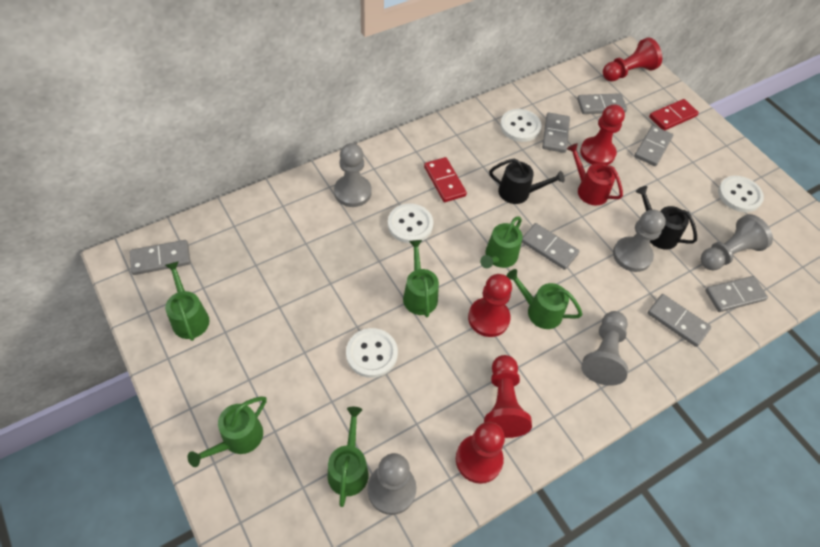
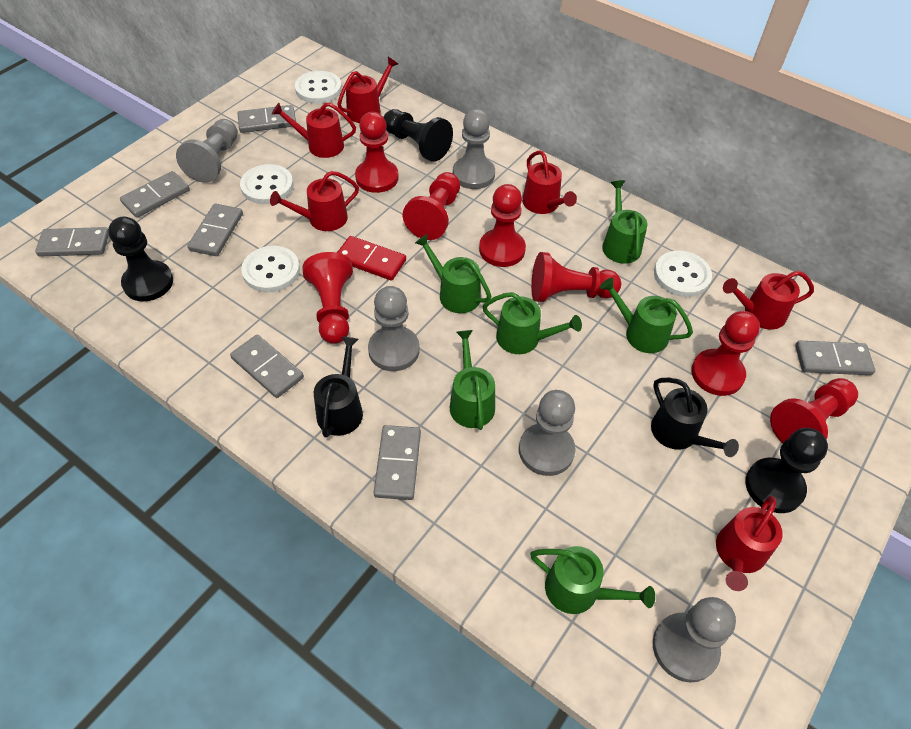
black pawn: 0 -> 3
red domino: 2 -> 1
red pawn: 5 -> 7
red watering can: 1 -> 6

